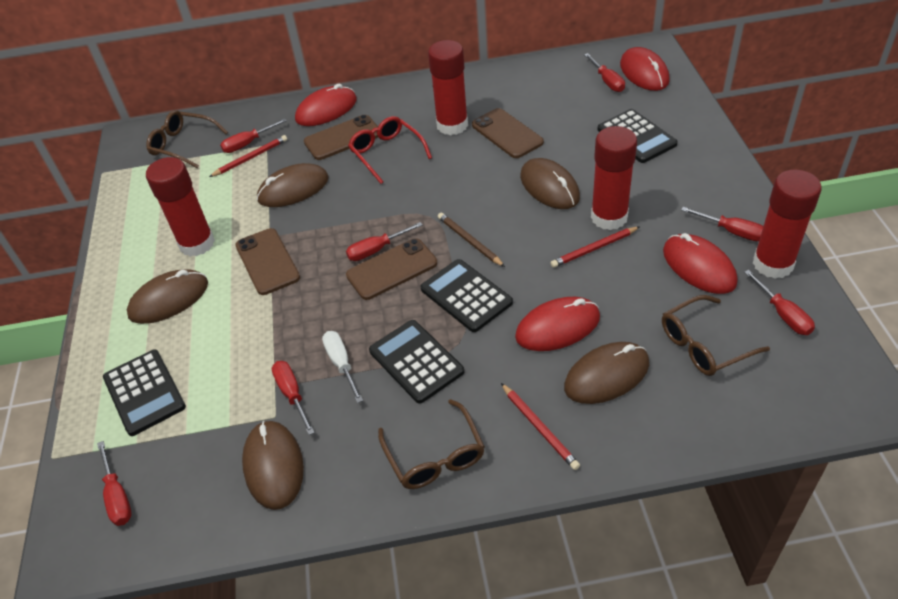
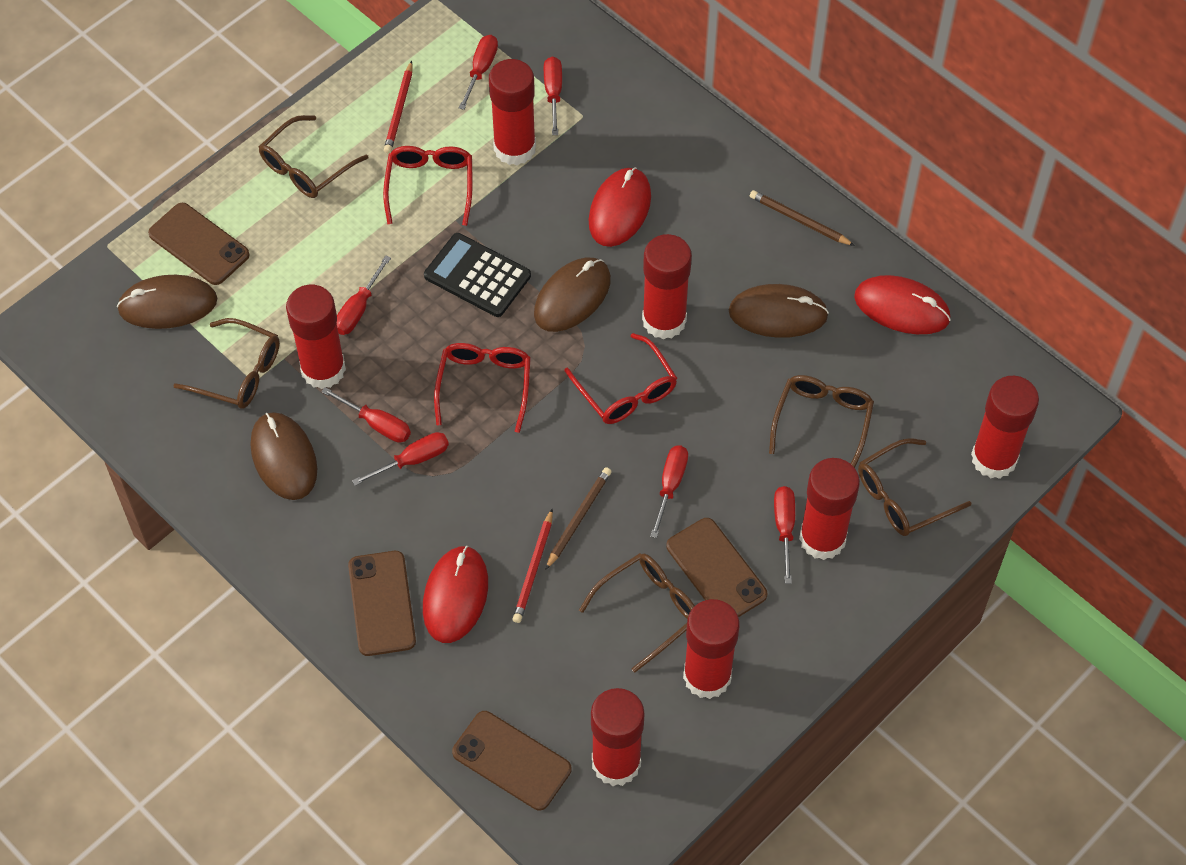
black calculator: 4 -> 1
brown glasses: 3 -> 5
brown mouse: 5 -> 4
brown pencil: 1 -> 2
red glasses: 1 -> 3
red glue stick: 4 -> 7
red mouse: 4 -> 3
red pencil: 3 -> 2
white screwdriver: 1 -> 0

